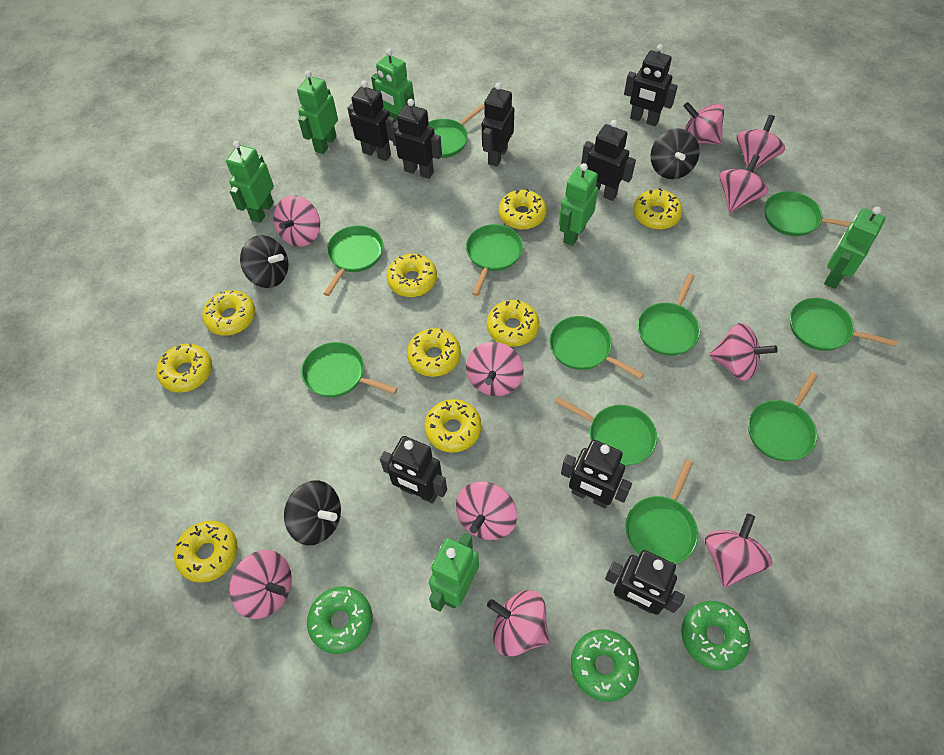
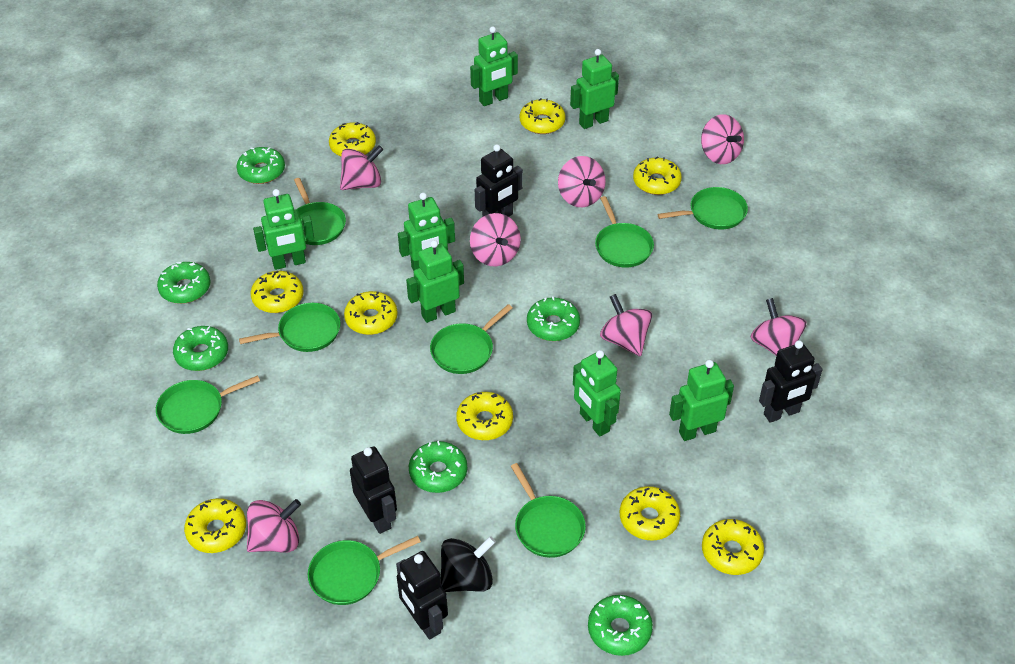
black robot: 8 -> 4
black spinning top: 3 -> 1
green donut: 3 -> 6
green pan: 11 -> 8
green robot: 6 -> 7
pink spinning top: 10 -> 7

